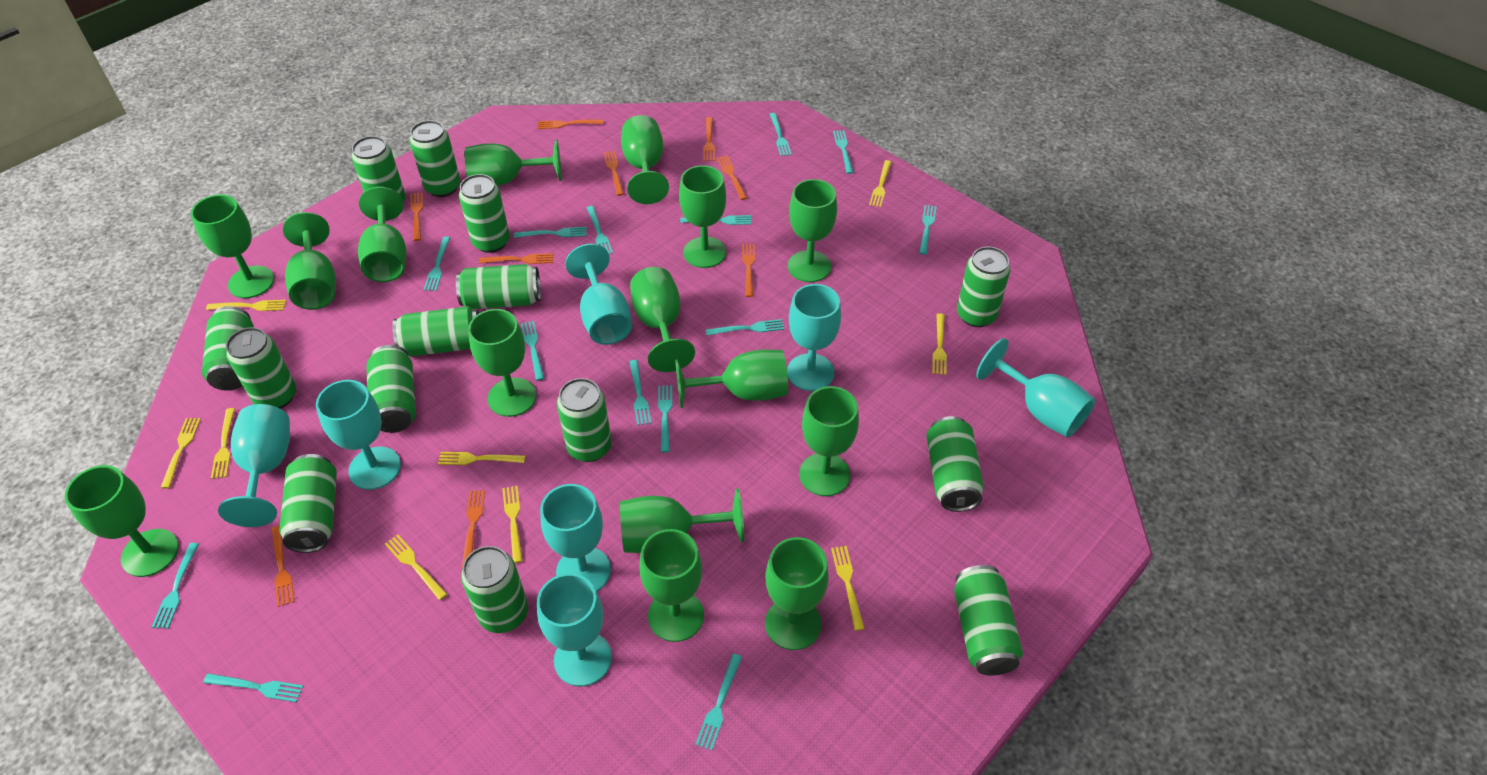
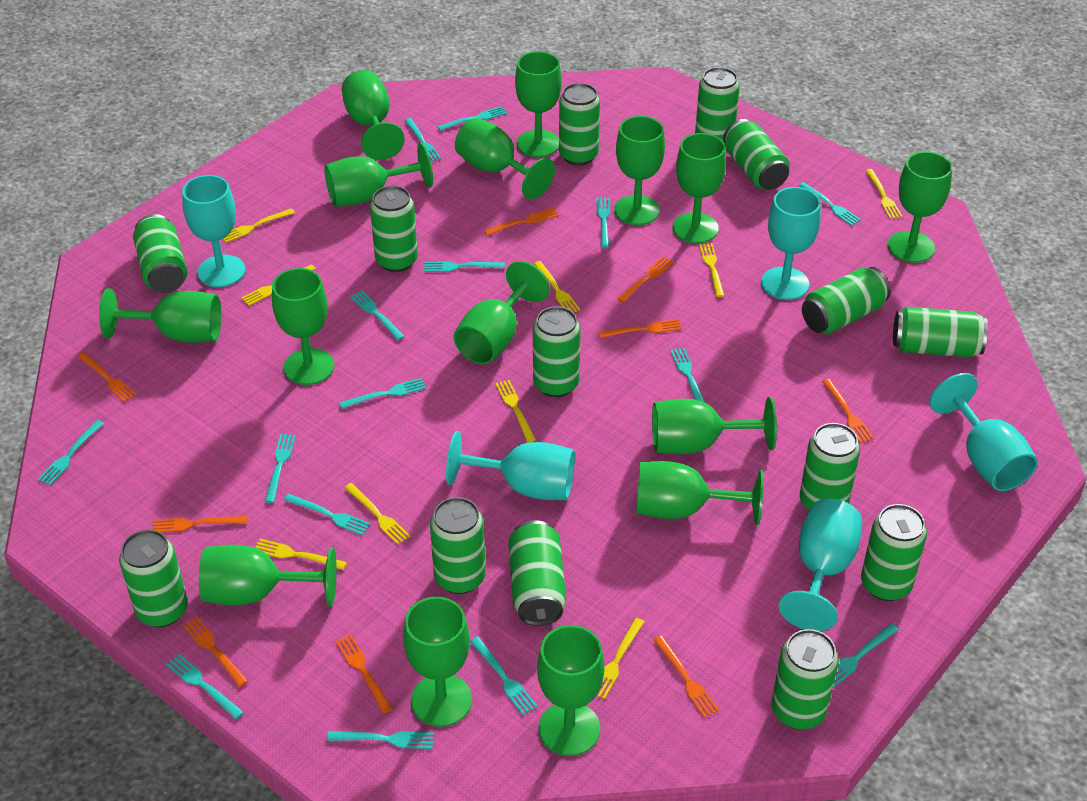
turquoise fork: 14 -> 15
turquoise goblet: 7 -> 5

